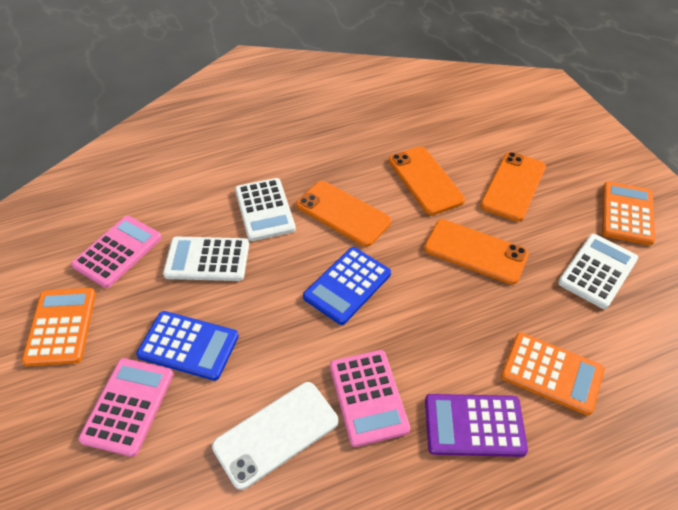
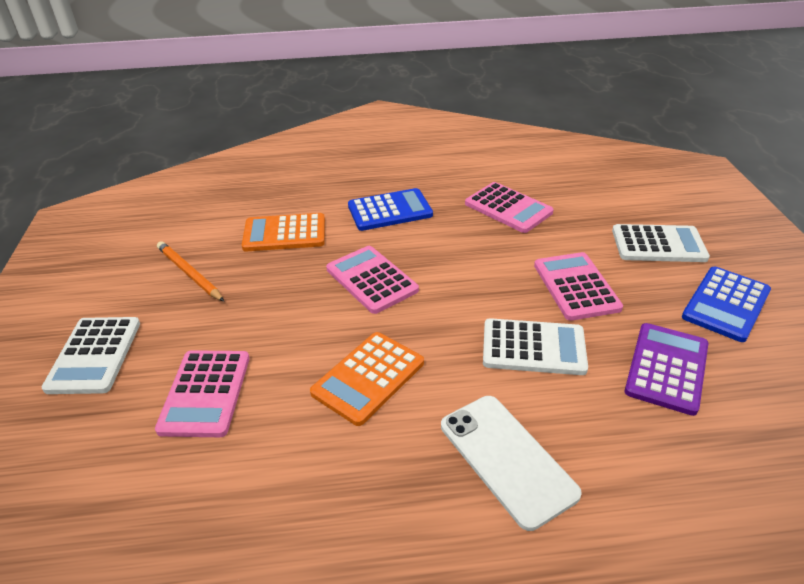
orange calculator: 3 -> 2
orange pencil: 0 -> 1
orange phone: 4 -> 0
pink calculator: 3 -> 4

